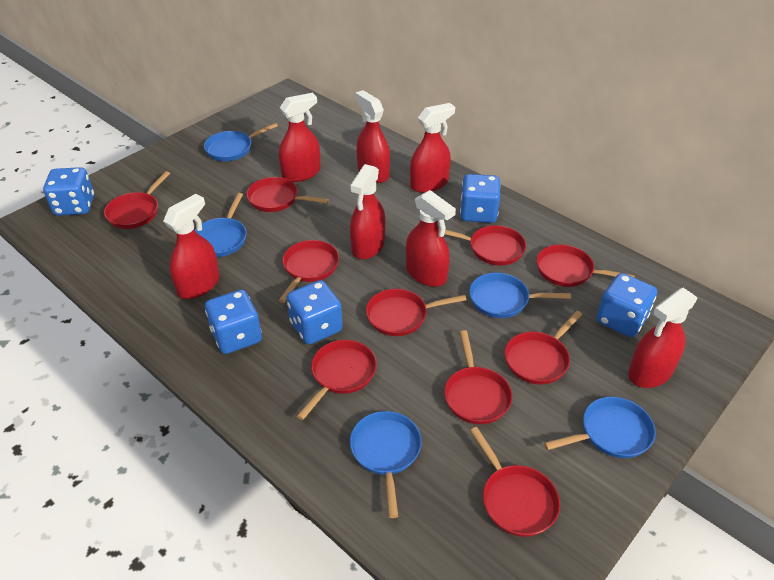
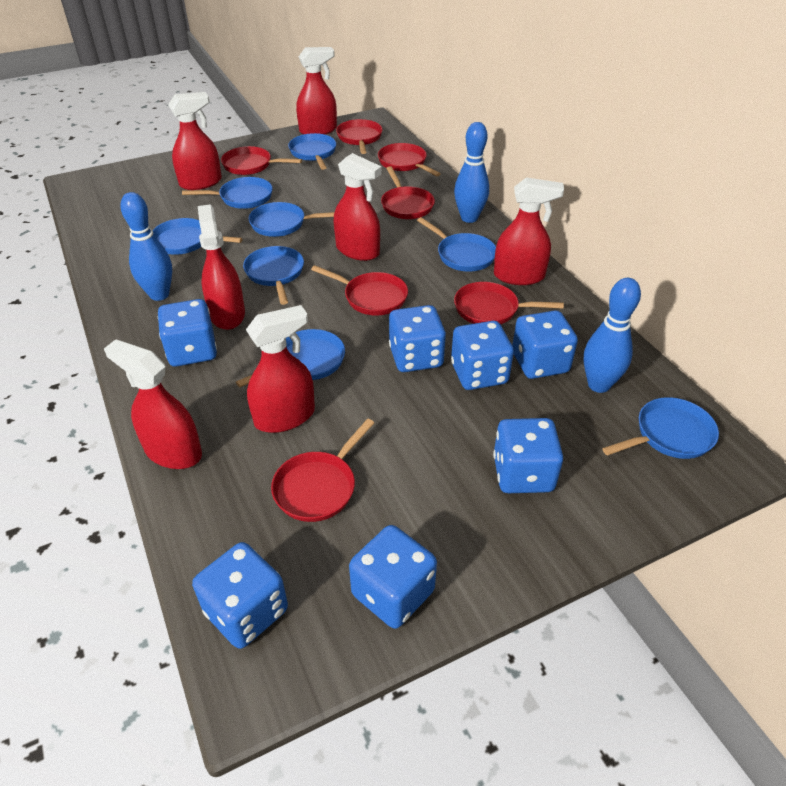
blue bowling pin: 0 -> 3
blue dice: 5 -> 7
blue pan: 5 -> 8
red pan: 10 -> 7

